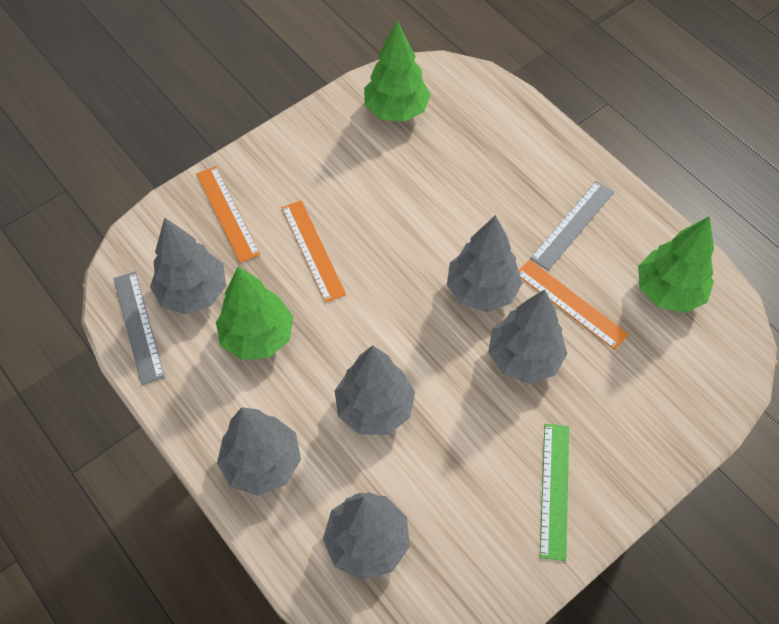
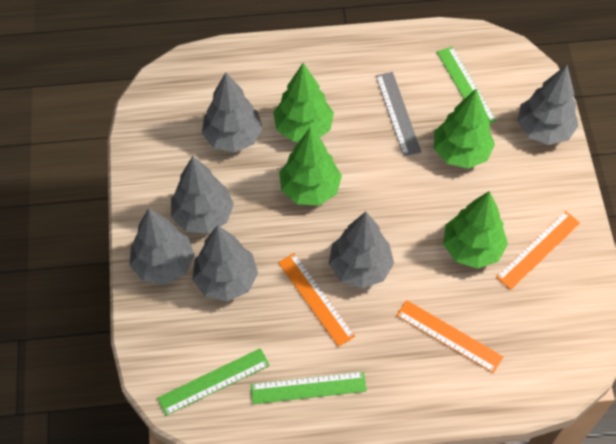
green ruler: 1 -> 3
green tree: 3 -> 4
grey ruler: 2 -> 1

